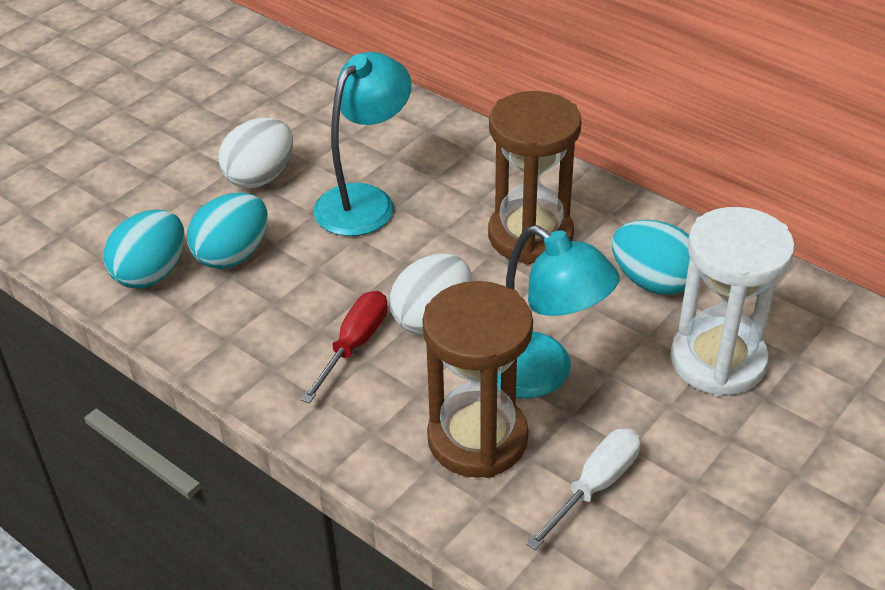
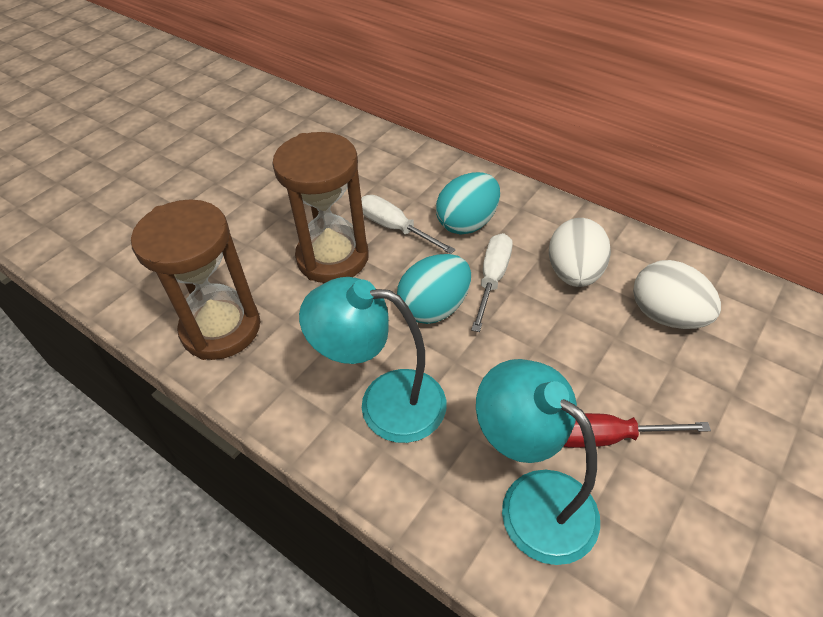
turquoise egg: 3 -> 2
white hourglass: 1 -> 0
white screwdriver: 1 -> 2

